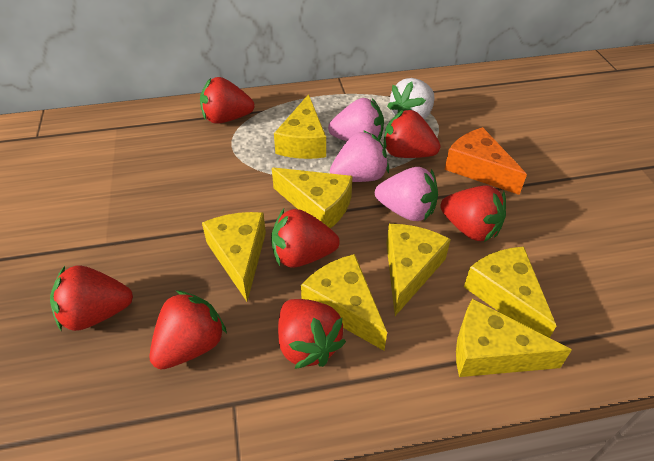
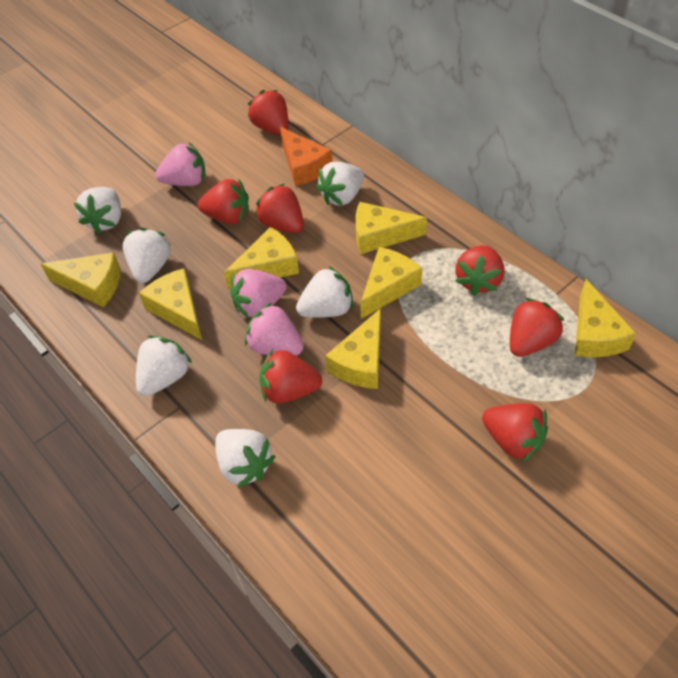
white strawberry: 1 -> 6

